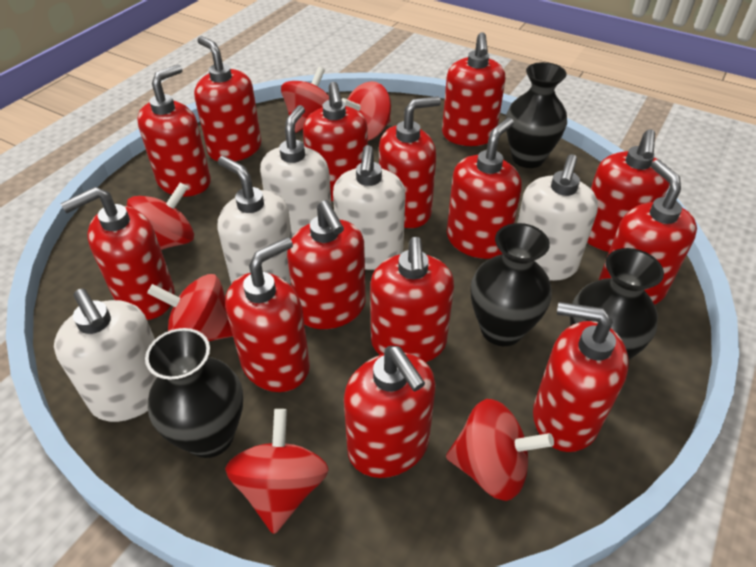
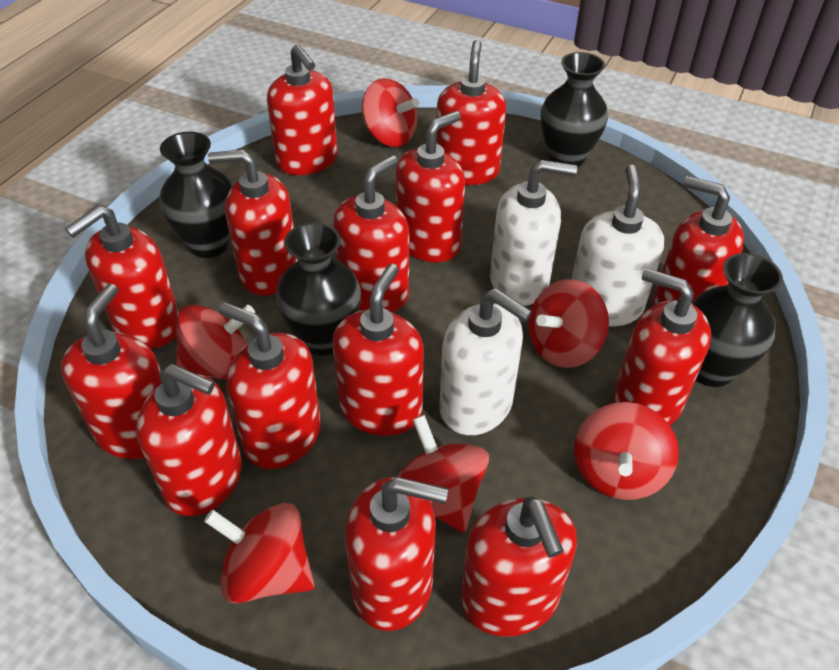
white soap dispenser: 5 -> 3

